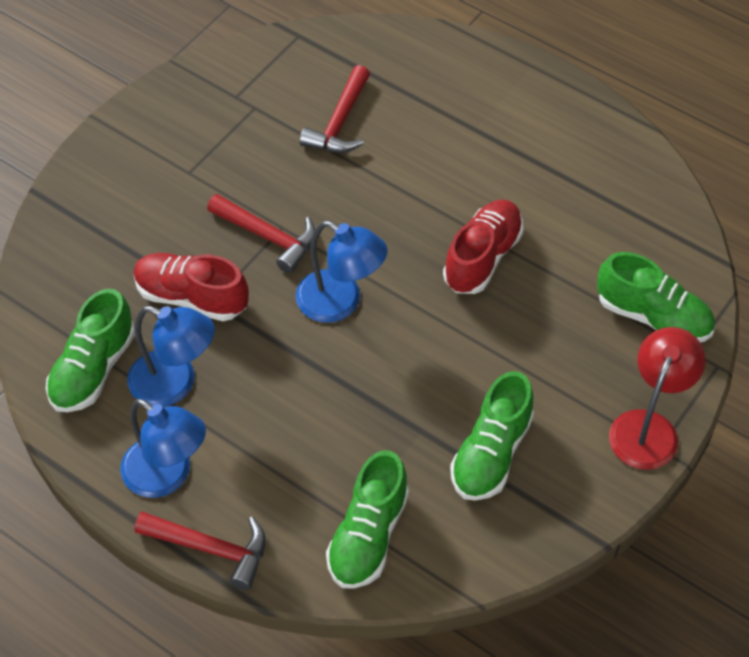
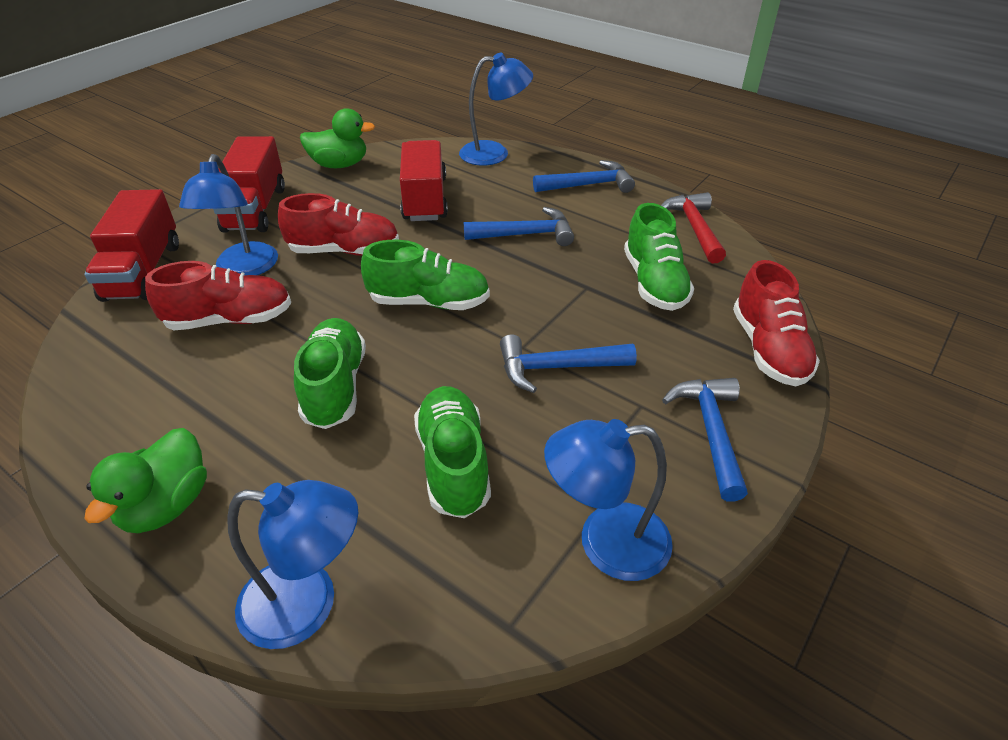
blue hammer: 0 -> 4
blue lamp: 3 -> 4
green duck: 0 -> 2
red hammer: 3 -> 1
red lamp: 1 -> 0
red shoe: 2 -> 3
red truck: 0 -> 3

